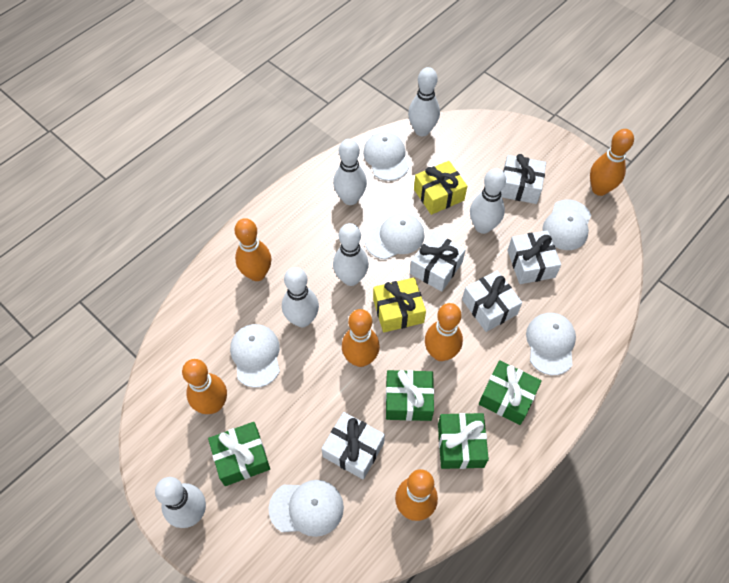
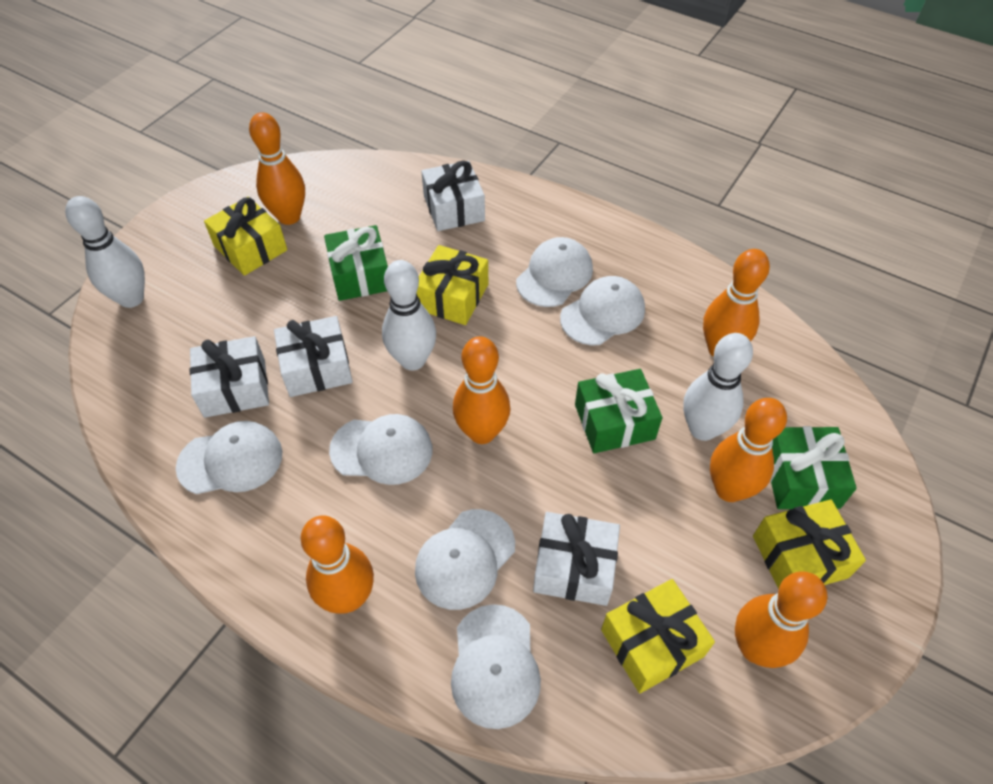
green gift: 4 -> 3
white bowling pin: 6 -> 3
white gift: 5 -> 4
yellow gift: 2 -> 4

